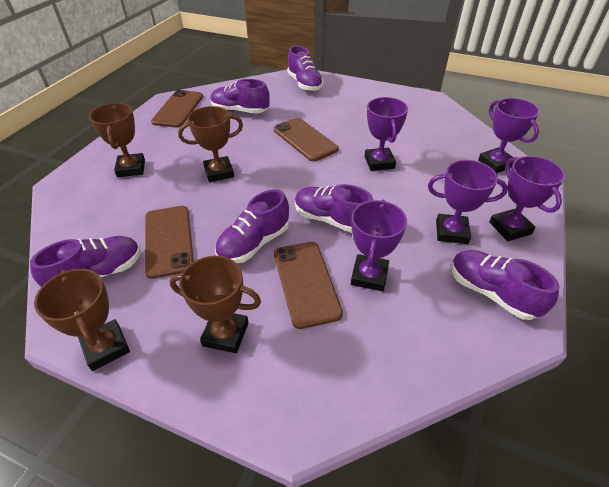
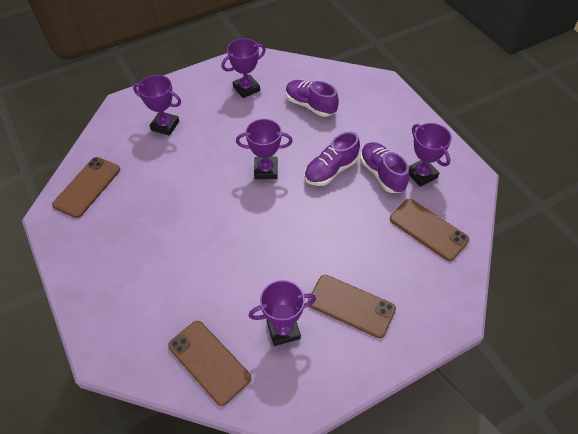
brown trophy: 4 -> 0
purple shoe: 6 -> 3

